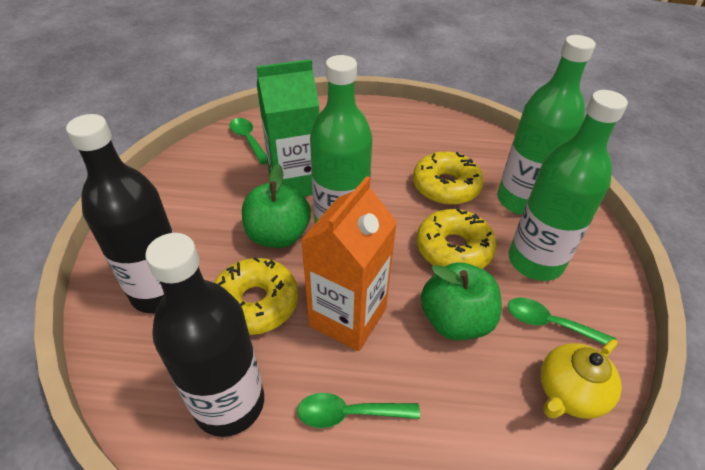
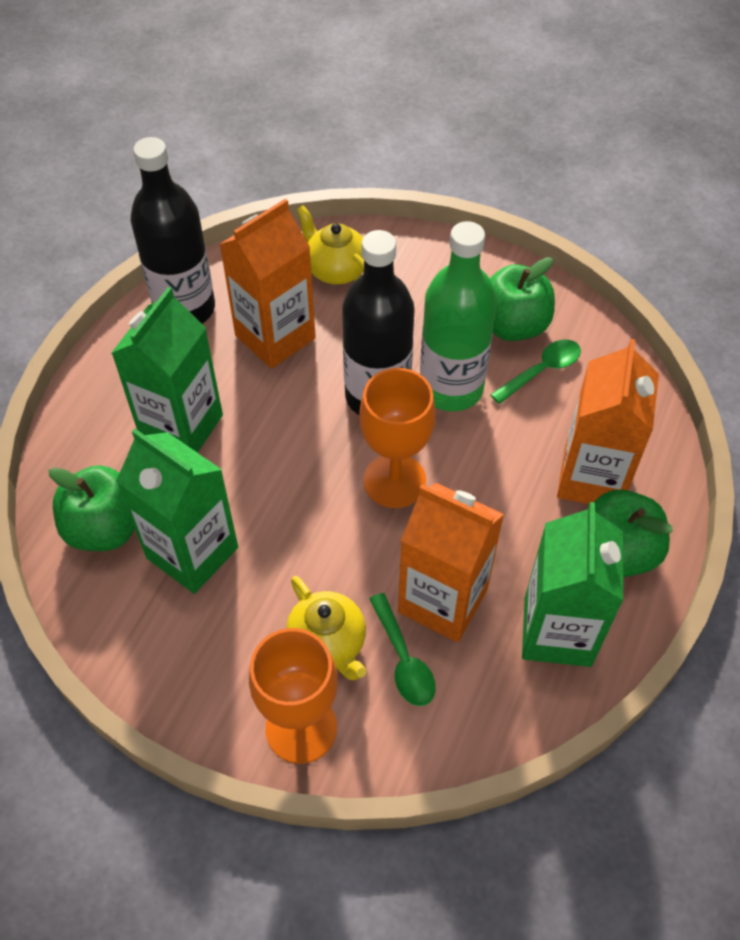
green apple: 2 -> 3
green bottle: 3 -> 1
green carton: 1 -> 3
green spoon: 3 -> 2
orange carton: 1 -> 3
orange goblet: 0 -> 2
yellow donut: 3 -> 0
yellow teapot: 1 -> 2

